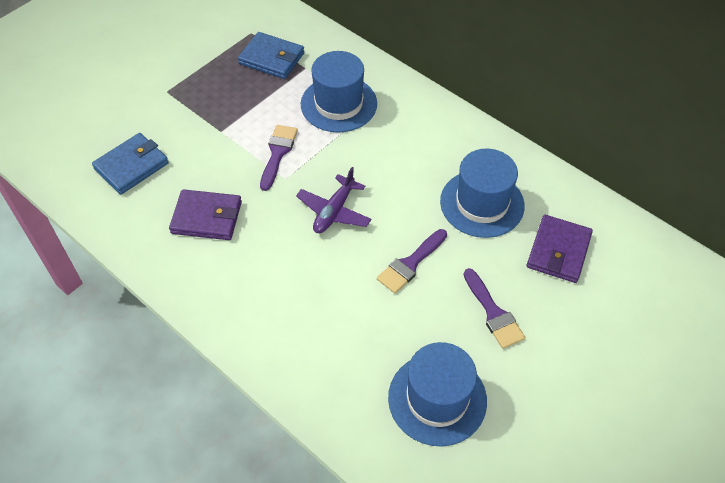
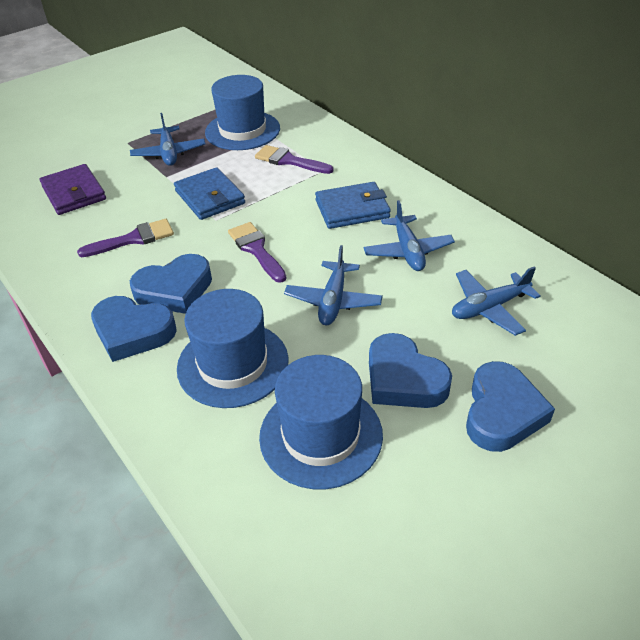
blue heart: 0 -> 4
blue plane: 0 -> 4
purple plane: 1 -> 0
purple wallet: 2 -> 1

